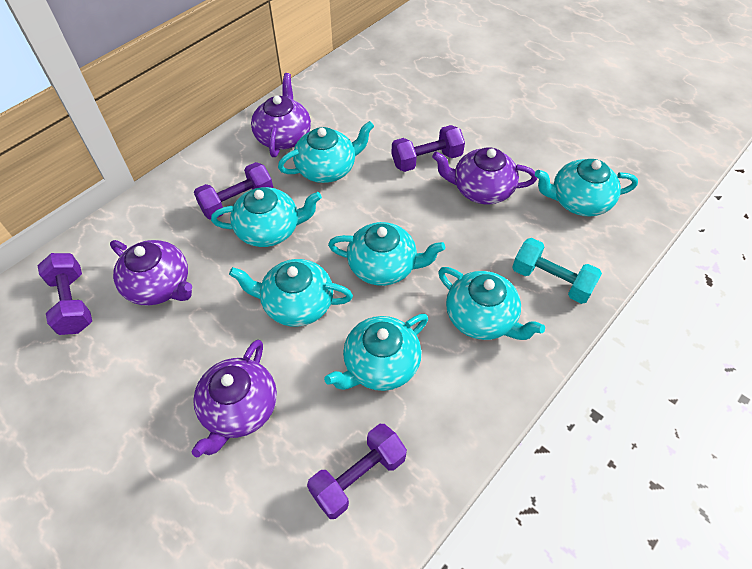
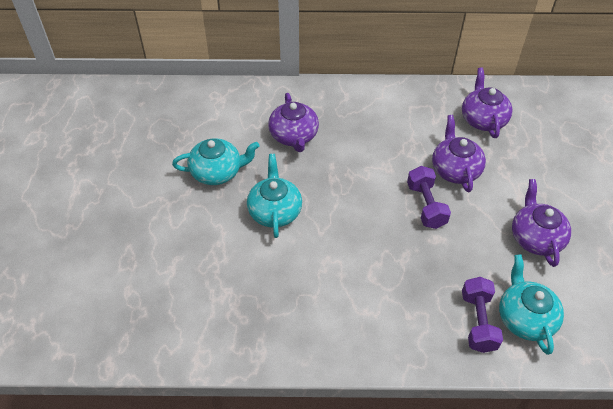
purple dumbbell: 4 -> 2
turquoise dumbbell: 1 -> 0
turquoise teapot: 7 -> 3

